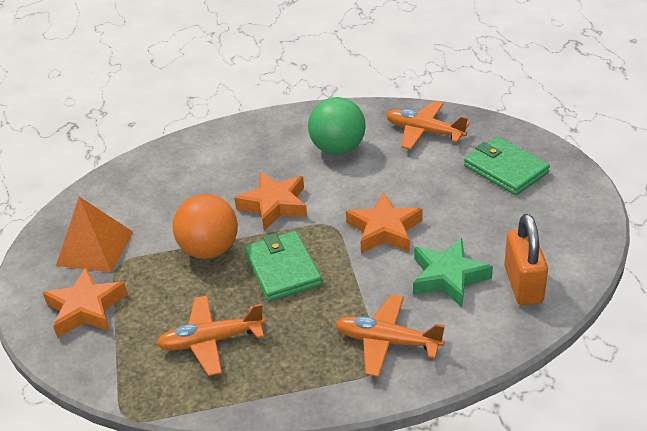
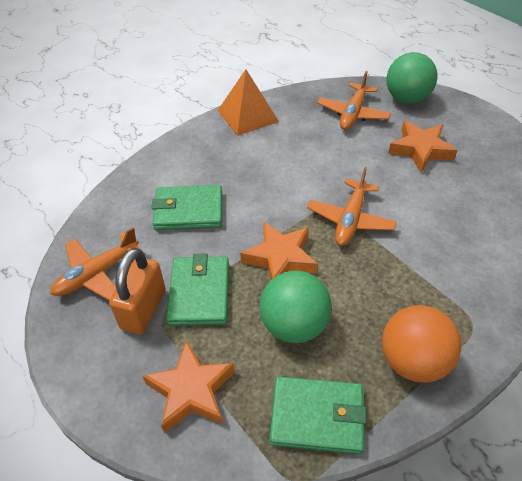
green ball: 1 -> 2
green star: 1 -> 0
green wallet: 2 -> 3

